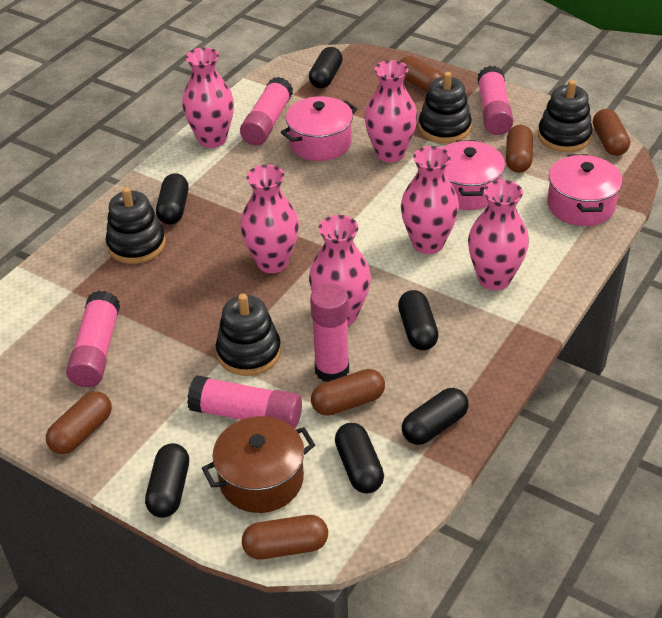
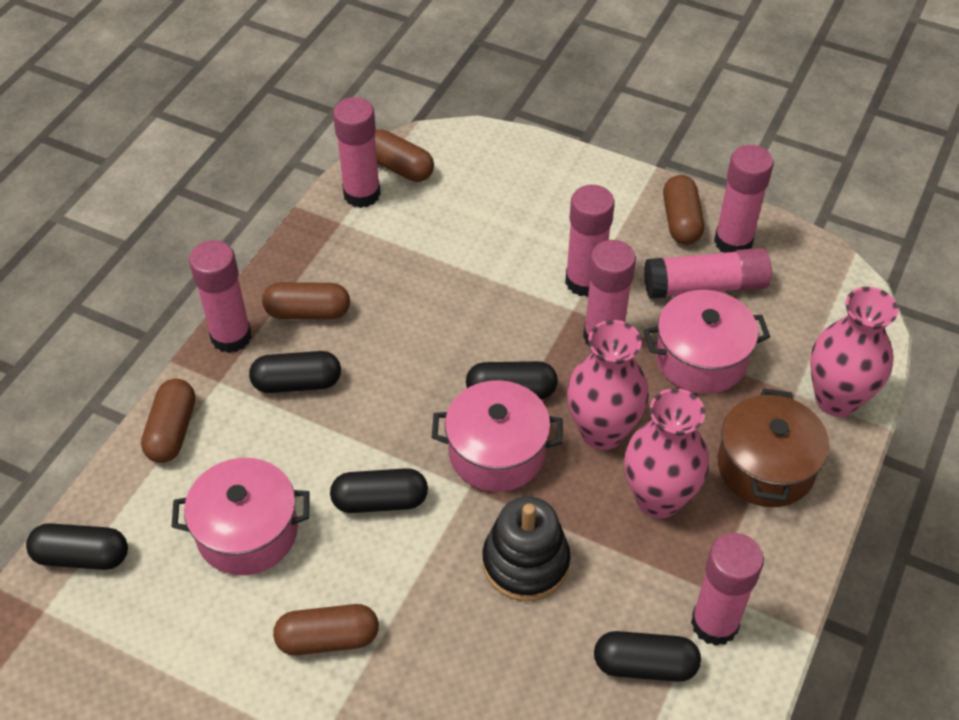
black capsule: 6 -> 5
black stacking toy: 4 -> 1
brown capsule: 6 -> 5
pink glue stick: 5 -> 7
pink vase: 6 -> 3

